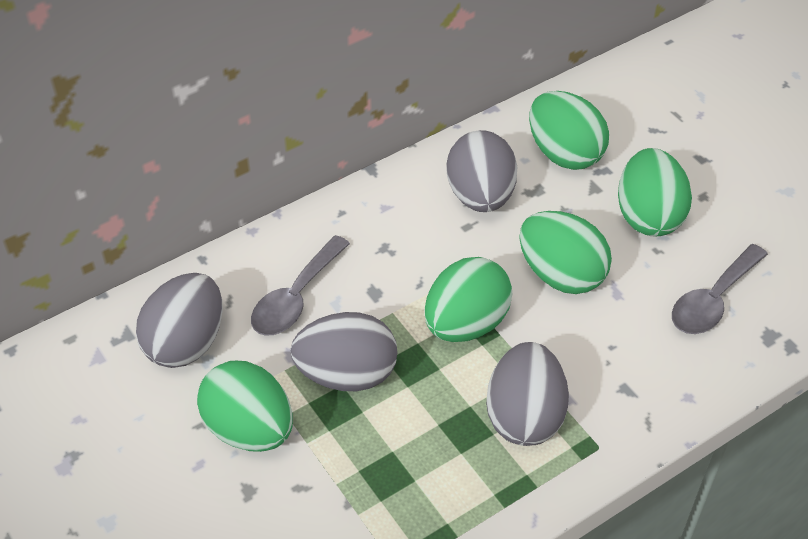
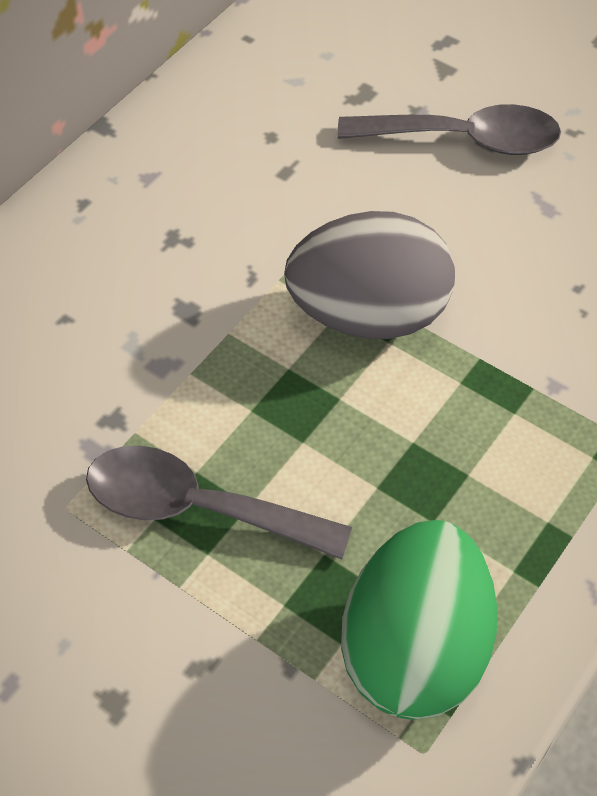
green egg: 5 -> 1
grey egg: 4 -> 1

